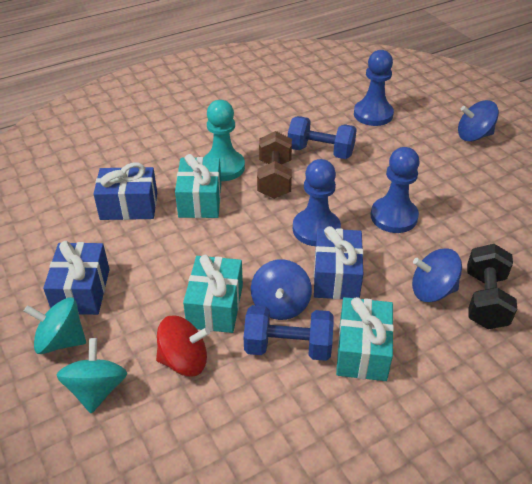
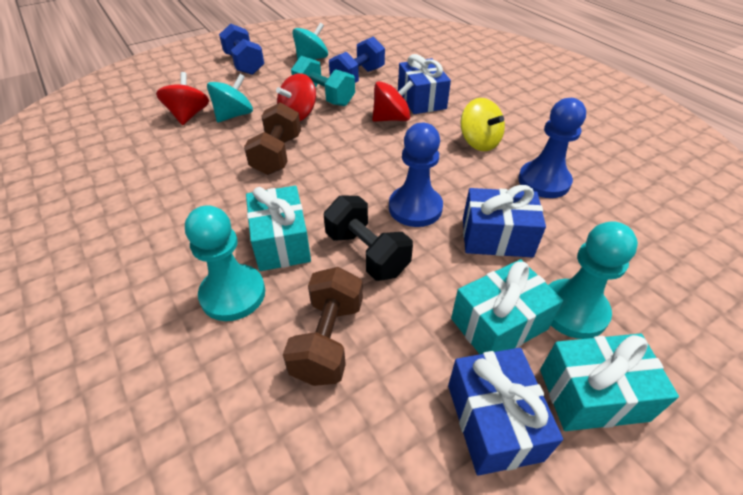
blue pawn: 3 -> 2
blue spinning top: 3 -> 0
brown dumbbell: 1 -> 2
red spinning top: 1 -> 3
turquoise dumbbell: 0 -> 1
turquoise pawn: 1 -> 2
yellow spinning top: 0 -> 1

